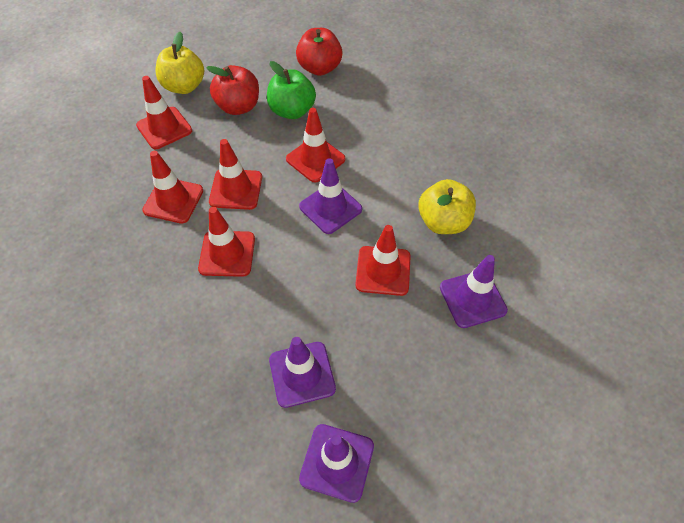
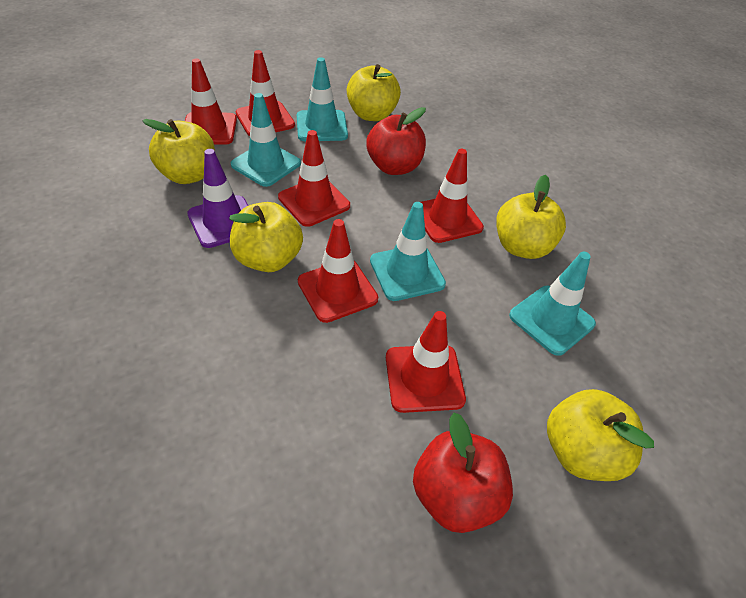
green apple: 1 -> 0
purple traffic cone: 4 -> 1
turquoise traffic cone: 0 -> 4
yellow apple: 2 -> 5

